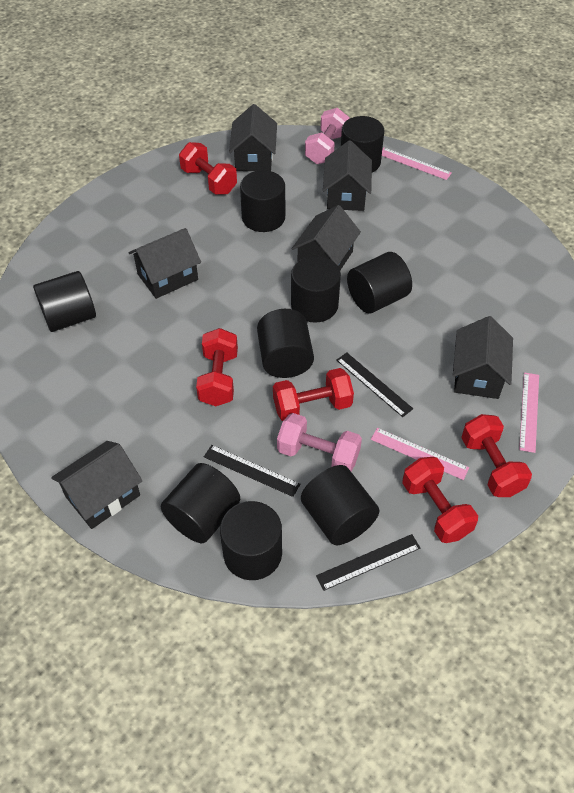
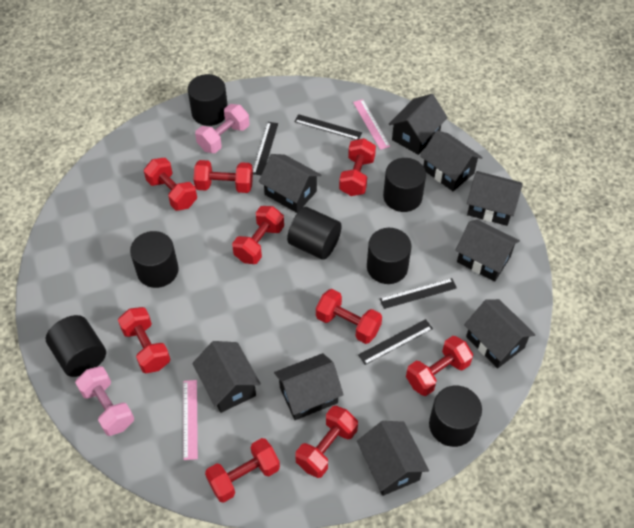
black cylinder: 9 -> 7
black house: 6 -> 9
black ruler: 3 -> 4
pink ruler: 3 -> 2
red dumbbell: 5 -> 9

